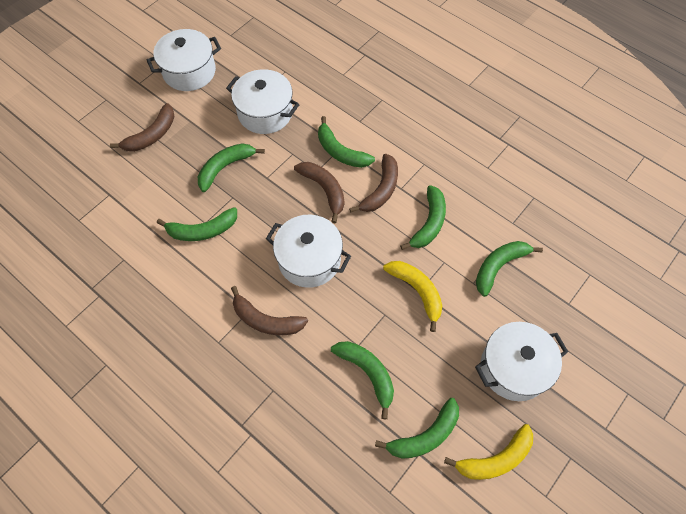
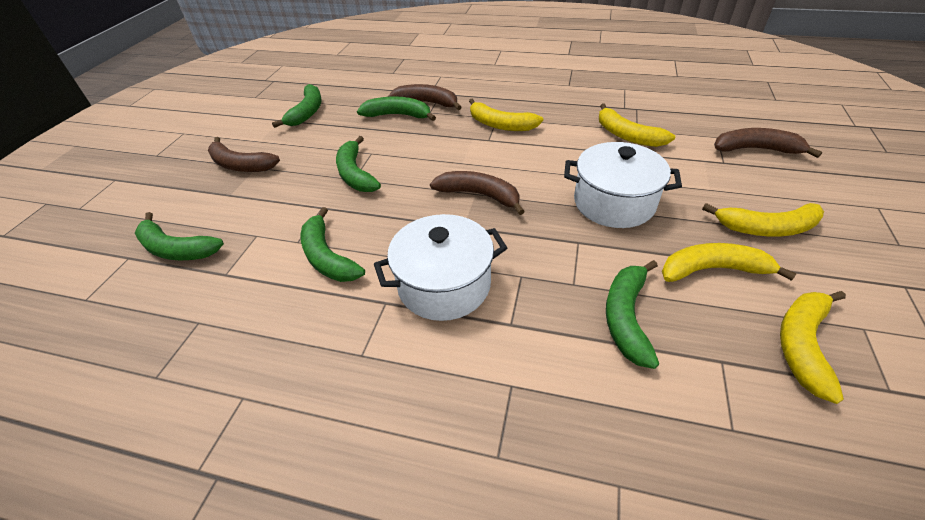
green banana: 7 -> 6
white pot: 4 -> 2
yellow banana: 2 -> 5

